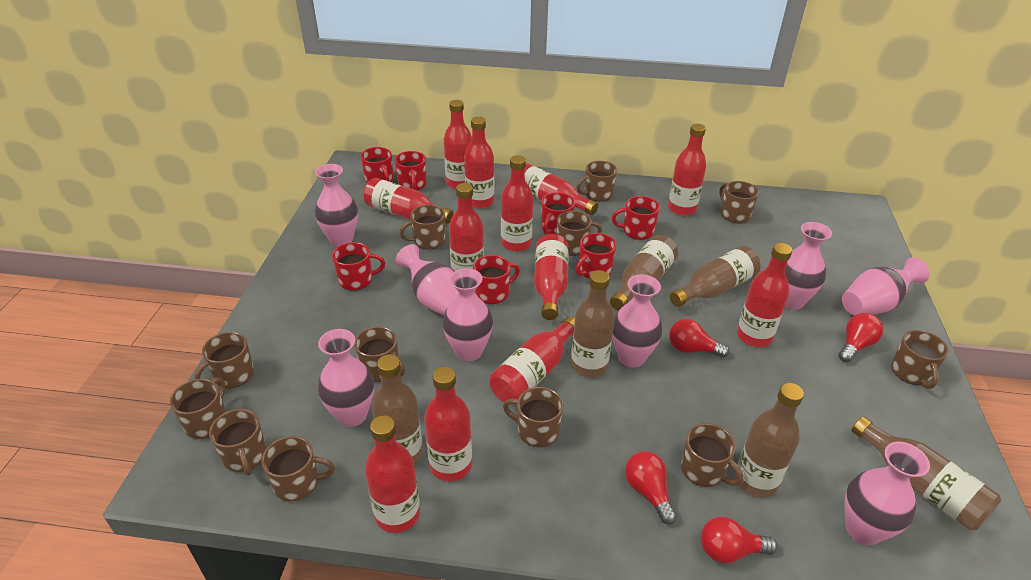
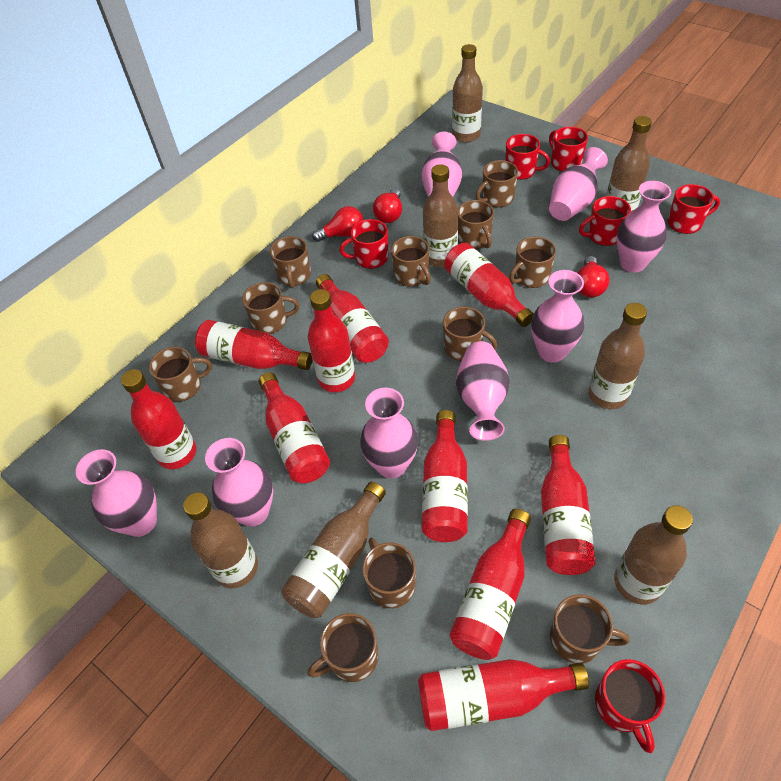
brown bottle: 6 -> 7
brown mug: 12 -> 11
red bottle: 12 -> 10
red light bulb: 4 -> 3
red mug: 7 -> 6

